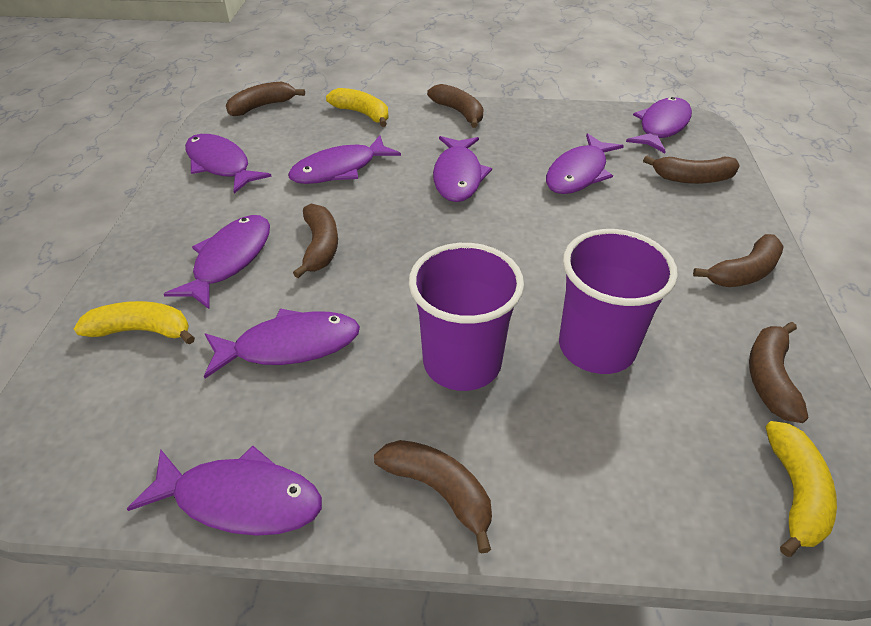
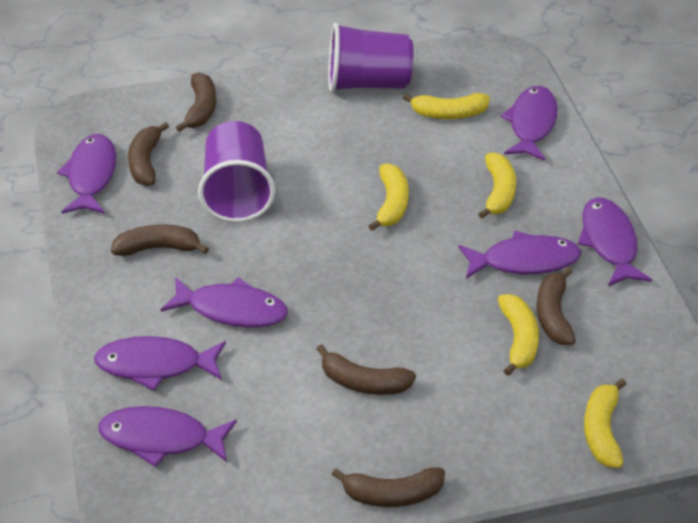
brown banana: 7 -> 6
purple fish: 8 -> 7
yellow banana: 3 -> 5

